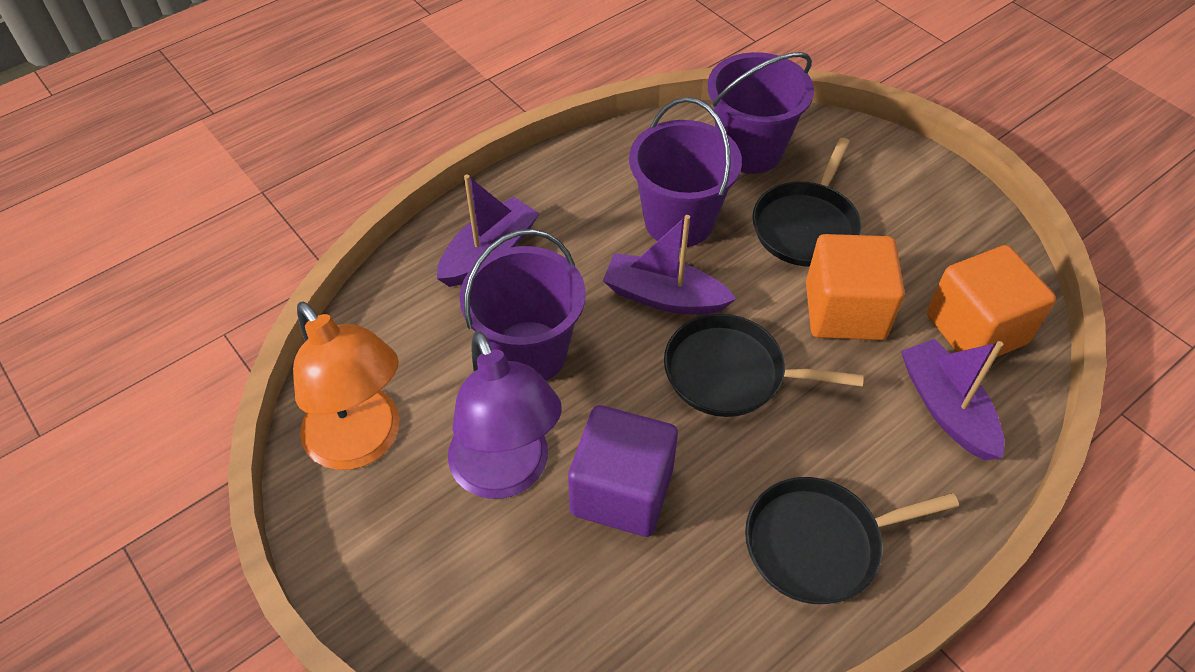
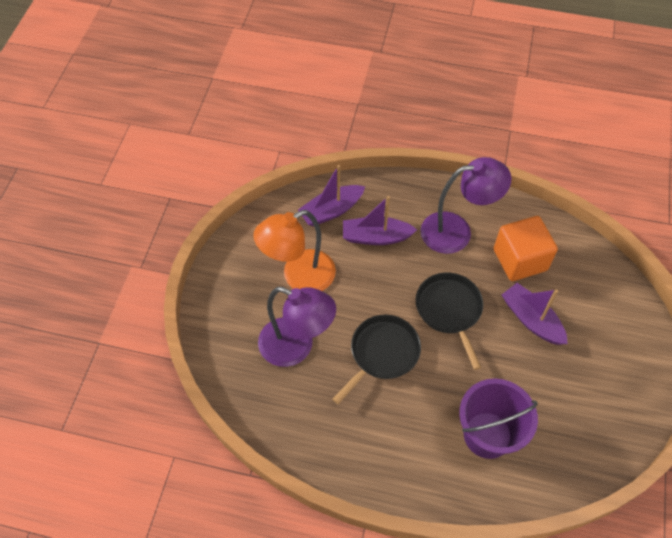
black pan: 3 -> 2
orange cube: 2 -> 1
purple bucket: 3 -> 1
purple cube: 1 -> 0
purple lamp: 1 -> 2

